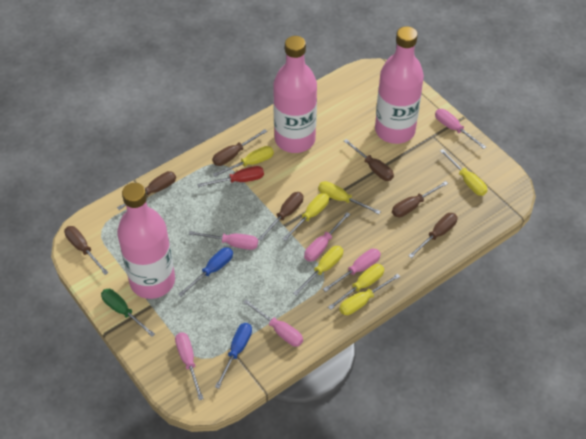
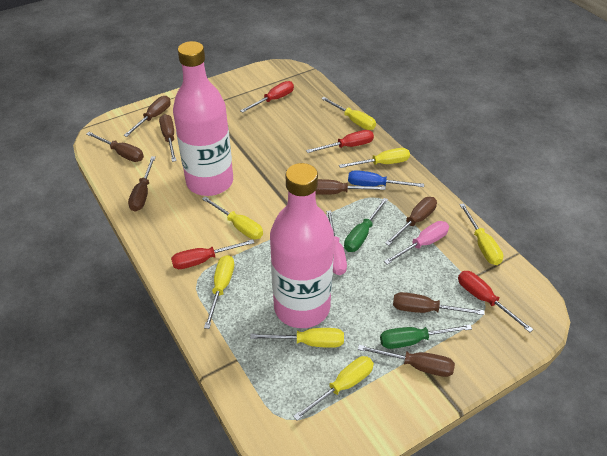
blue screwdriver: 2 -> 1
brown screwdriver: 7 -> 8
green screwdriver: 1 -> 2
pink bottle: 3 -> 2
pink screwdriver: 6 -> 2
red screwdriver: 1 -> 4

